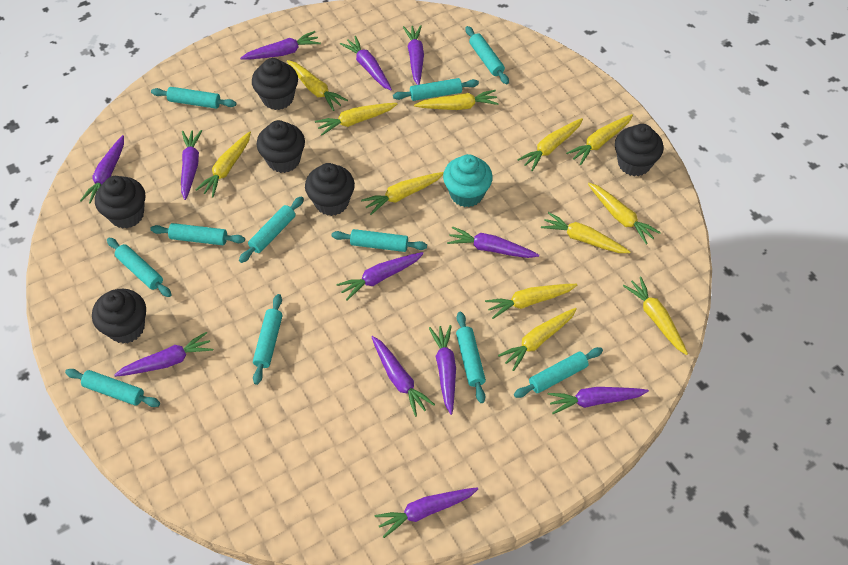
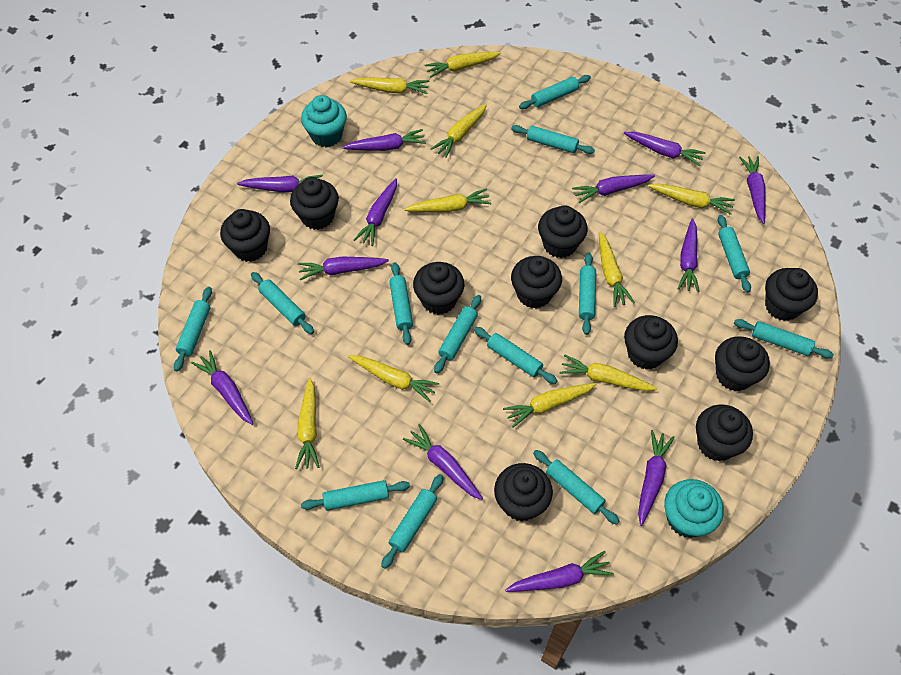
black cupcake: 6 -> 10
turquoise cupcake: 1 -> 2
turquoise rolling pin: 11 -> 13
yellow carrot: 12 -> 10

